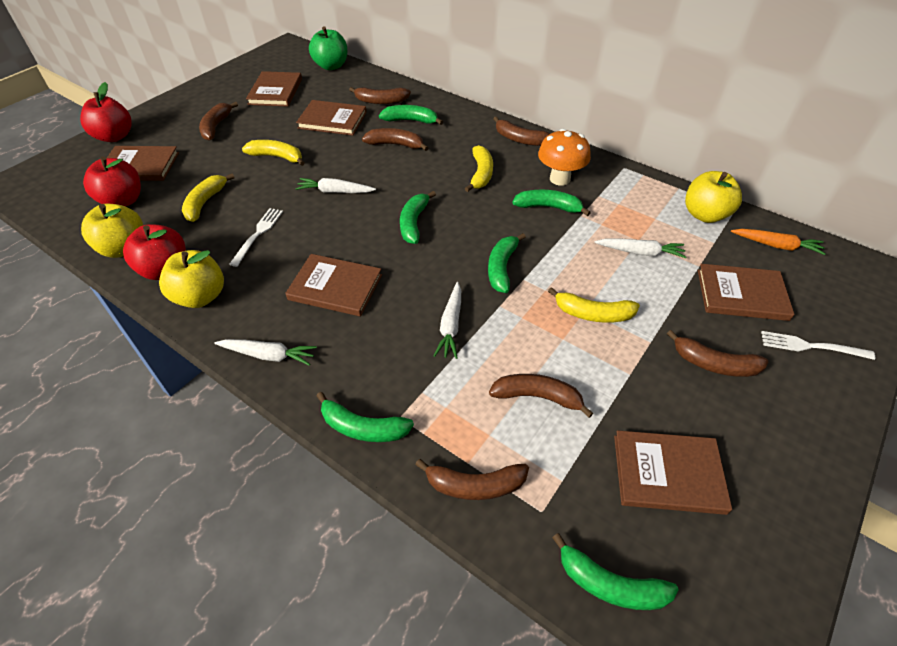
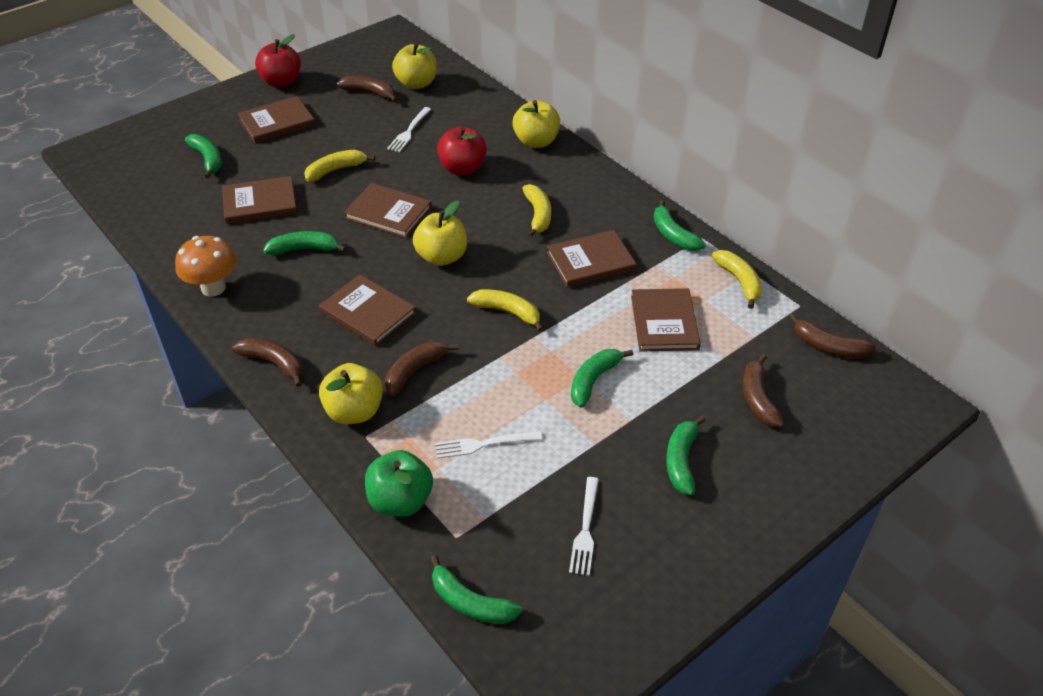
brown banana: 7 -> 5
orange carrot: 1 -> 0
red apple: 3 -> 2
white carrot: 4 -> 0
white fork: 2 -> 3
yellow apple: 3 -> 4

